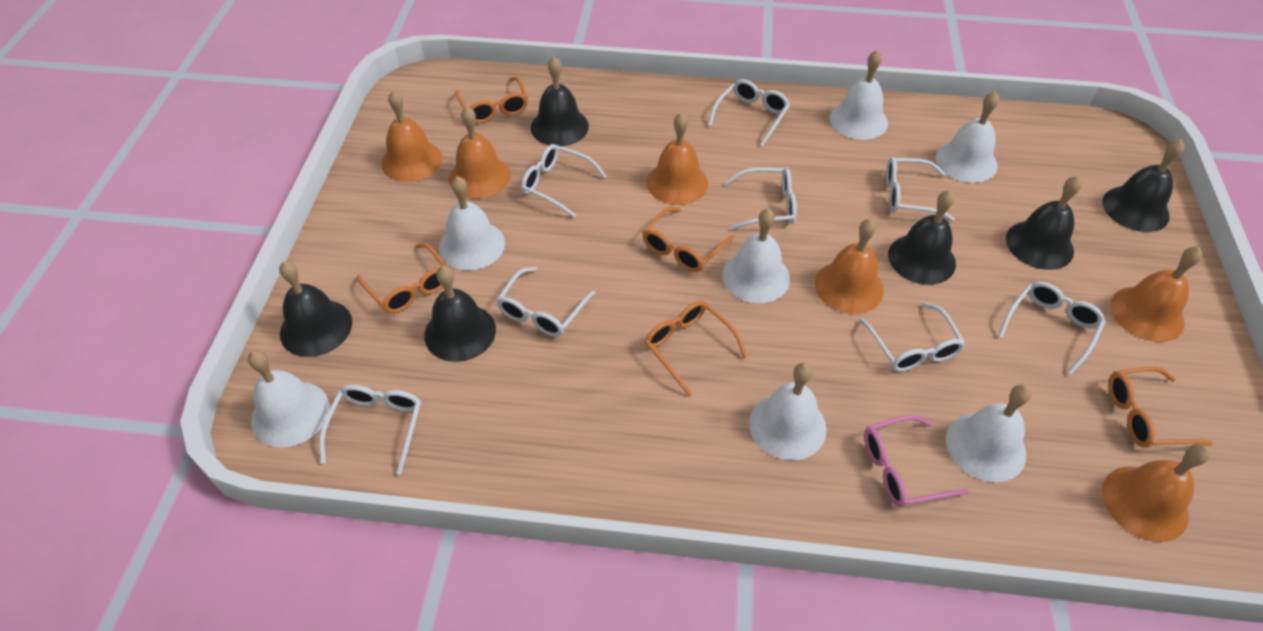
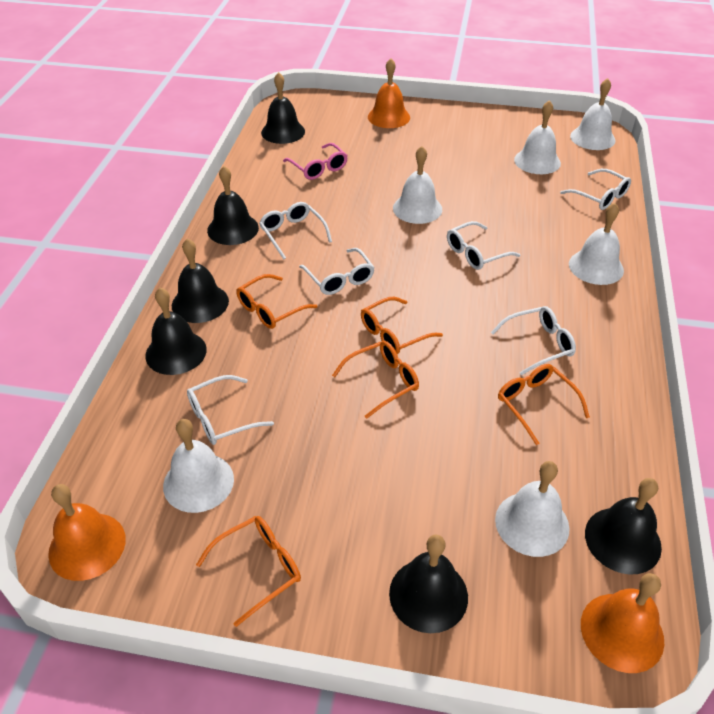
orange bell: 6 -> 3
white bell: 7 -> 6
white glasses: 8 -> 6

